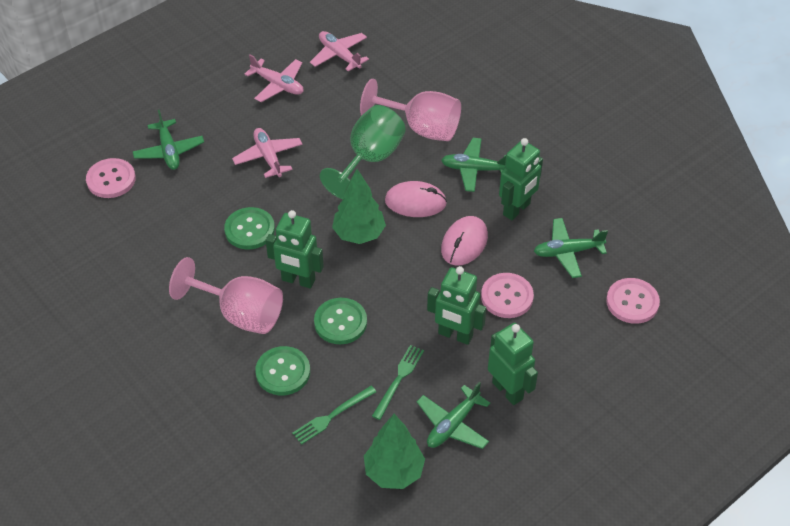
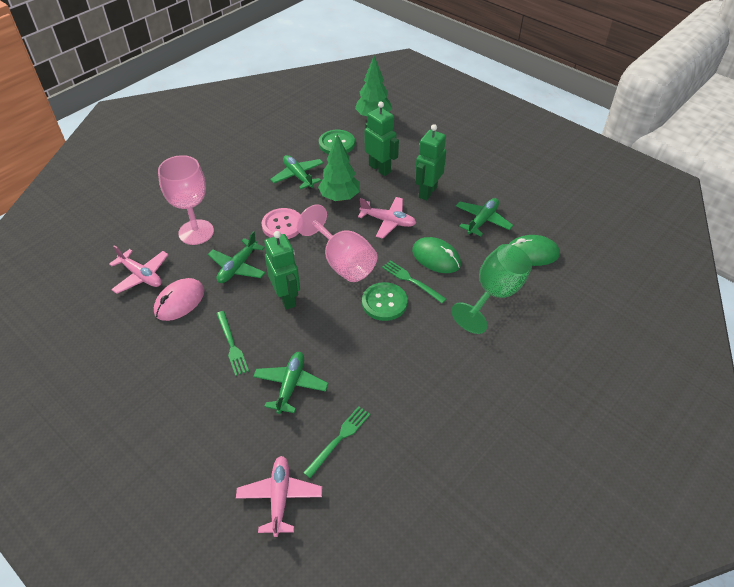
green button: 3 -> 2
green fork: 2 -> 3
green mouse: 0 -> 2
green robot: 4 -> 3
pink button: 3 -> 1
pink mouse: 2 -> 1

